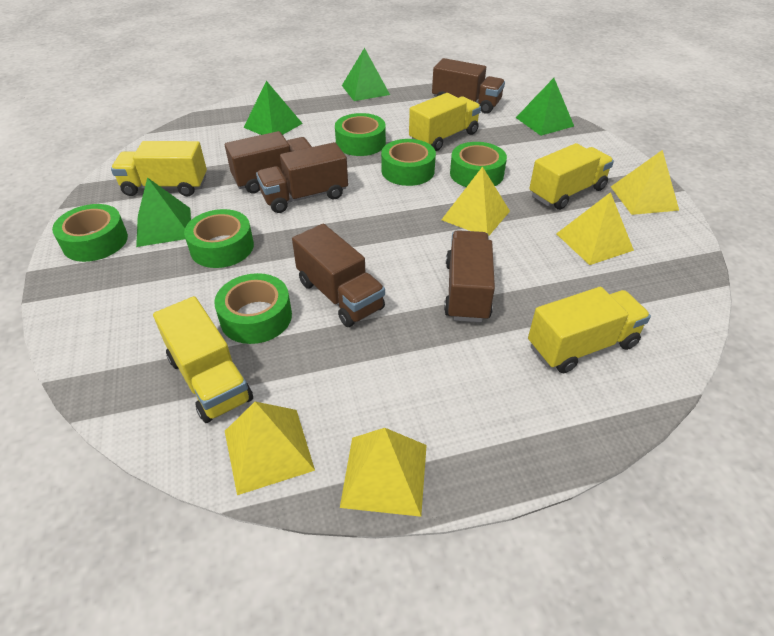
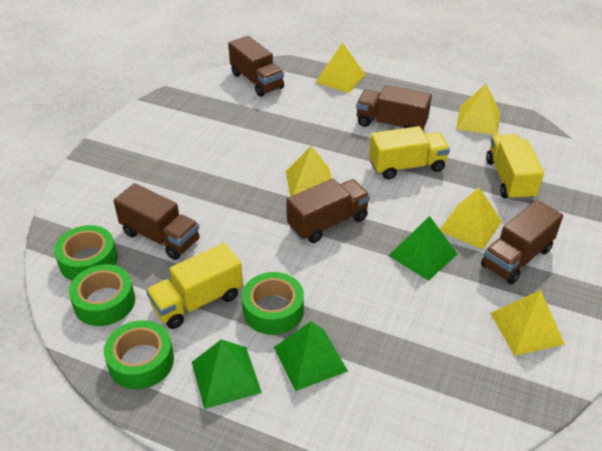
green pyramid: 4 -> 3
green tape: 6 -> 4
yellow truck: 5 -> 3

